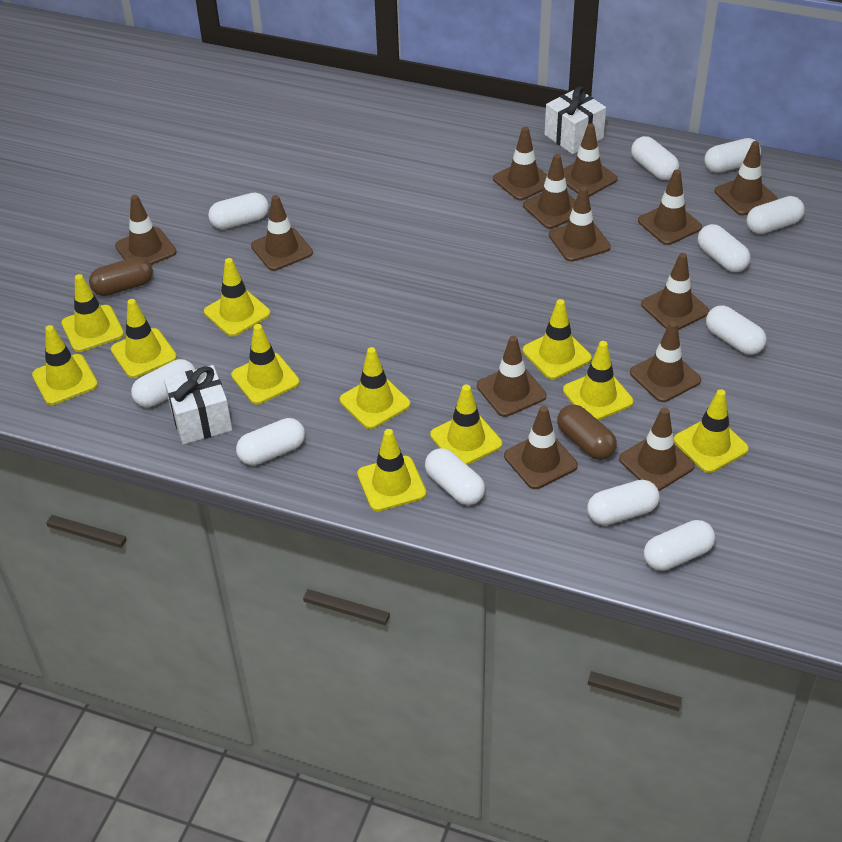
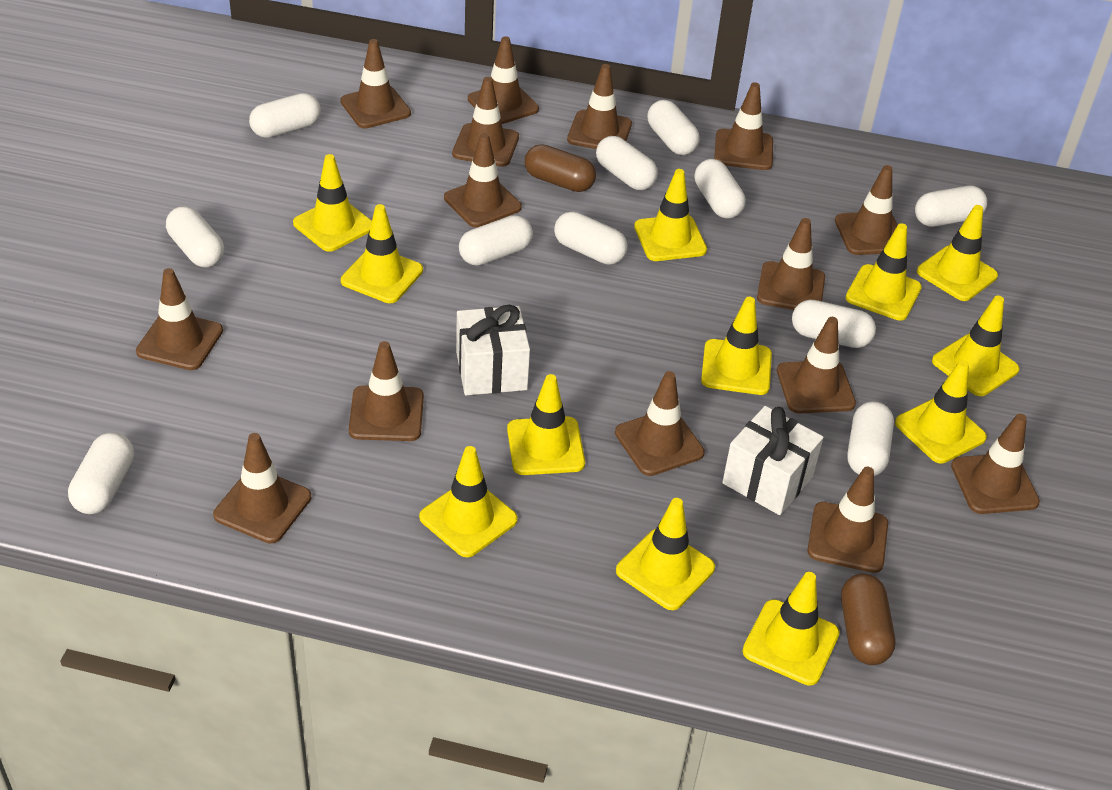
brown traffic cone: 13 -> 15
yellow traffic cone: 11 -> 12

